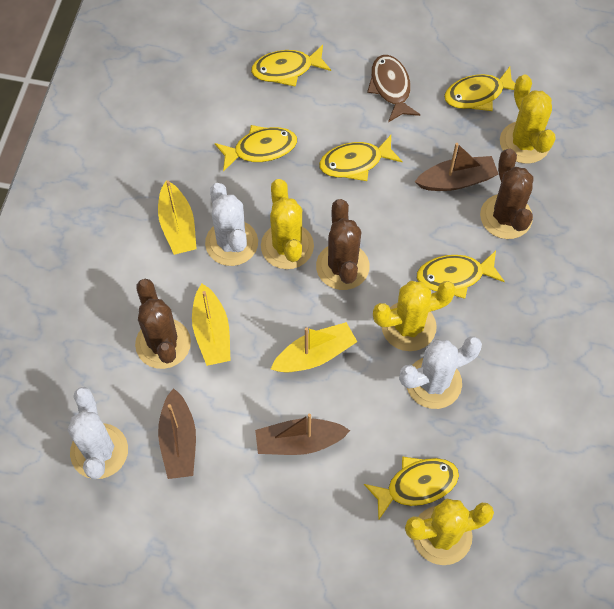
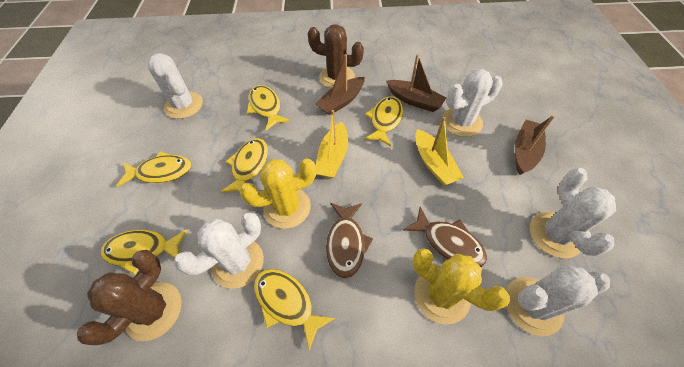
brown cactus: 3 -> 2
brown fish: 1 -> 2
white cactus: 3 -> 5
yellow boat: 3 -> 2
yellow cactus: 4 -> 2

